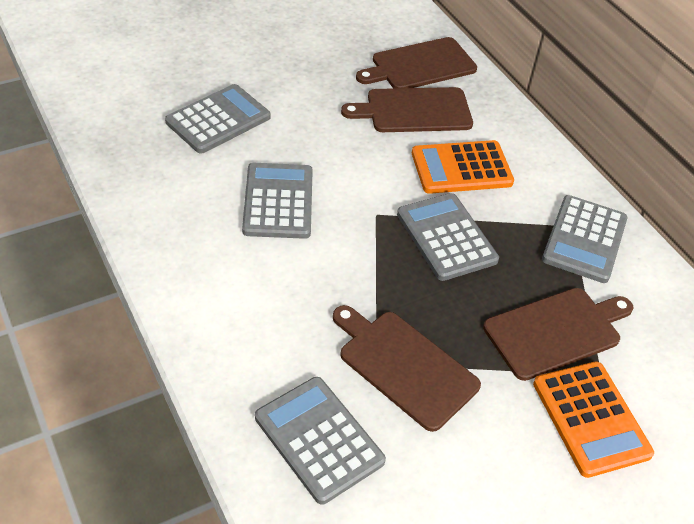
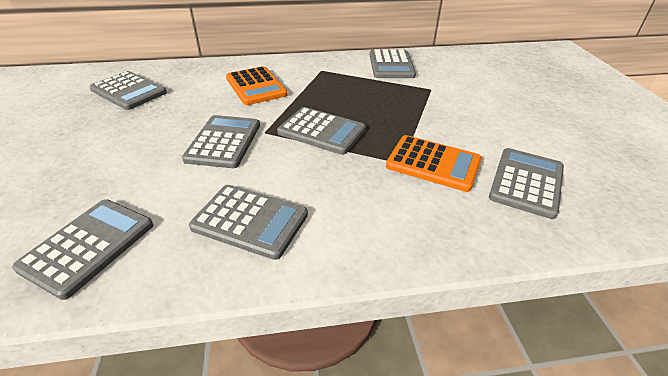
brown cutting board: 4 -> 0
grey calculator: 5 -> 7

